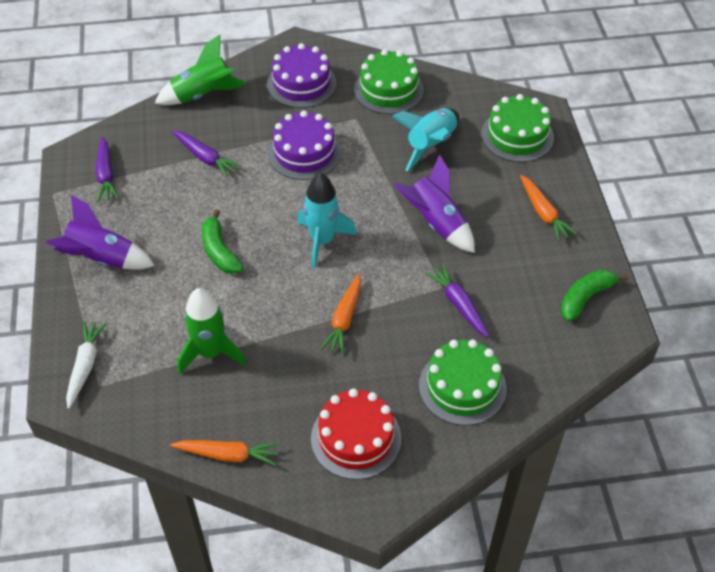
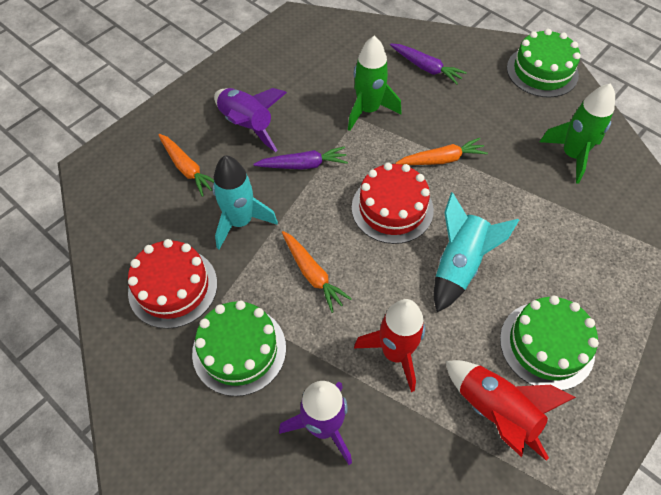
green banana: 2 -> 0
purple cake: 2 -> 0
purple carrot: 3 -> 2
red cake: 1 -> 2
red rocket: 0 -> 2
white carrot: 1 -> 0

